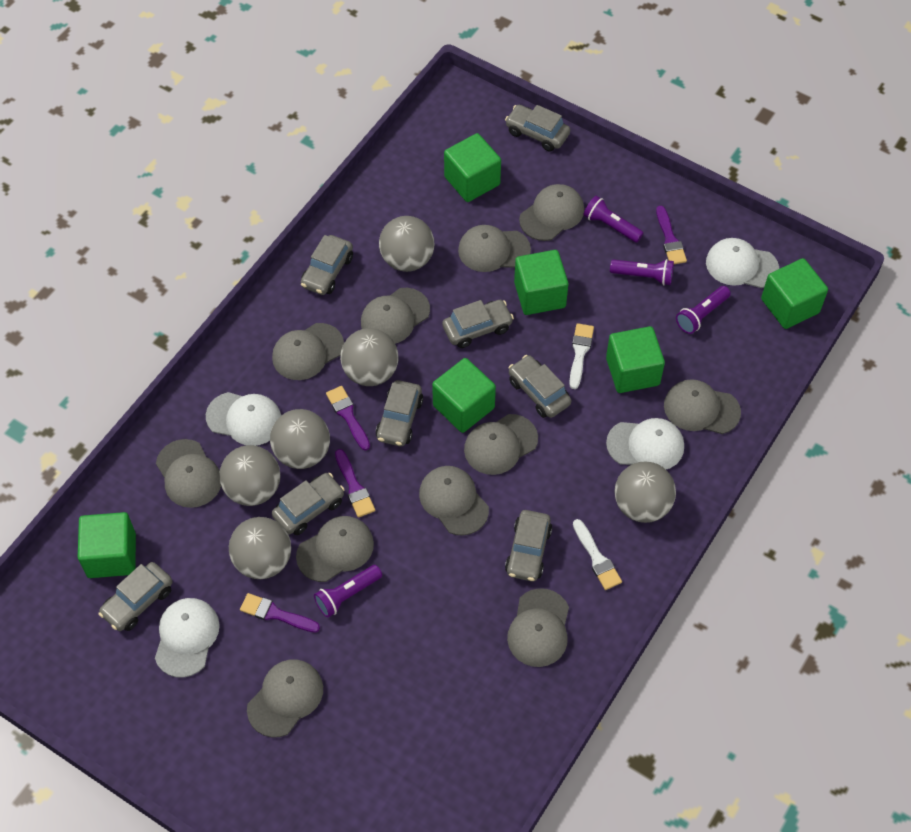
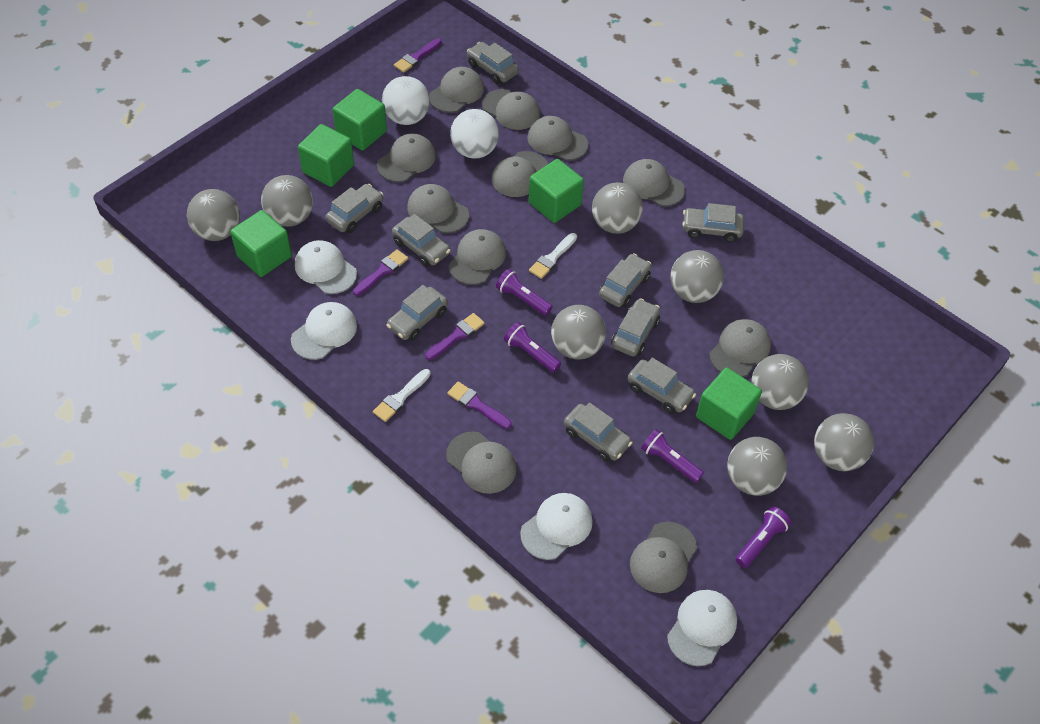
green cube: 6 -> 5
grey ball: 6 -> 8
grey car: 8 -> 9
white ball: 0 -> 2

